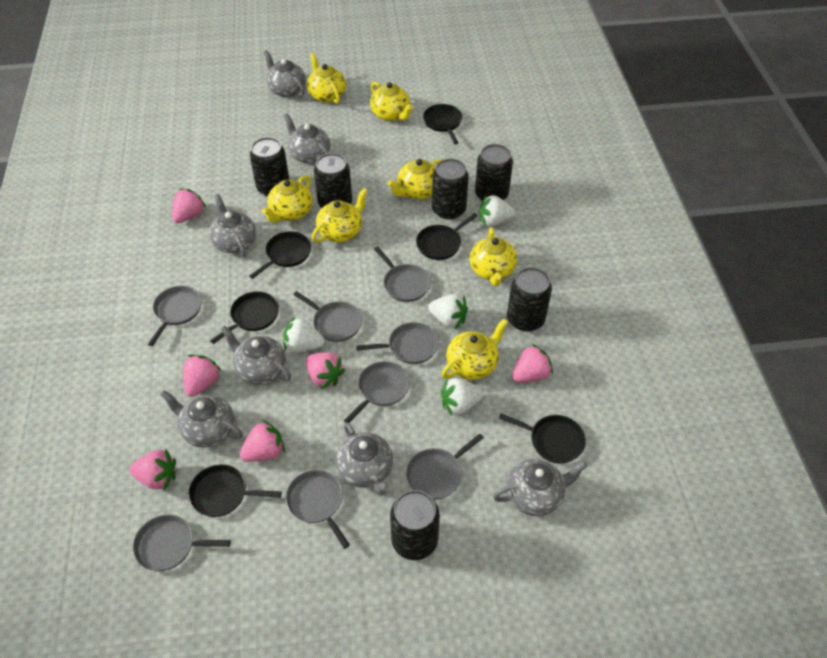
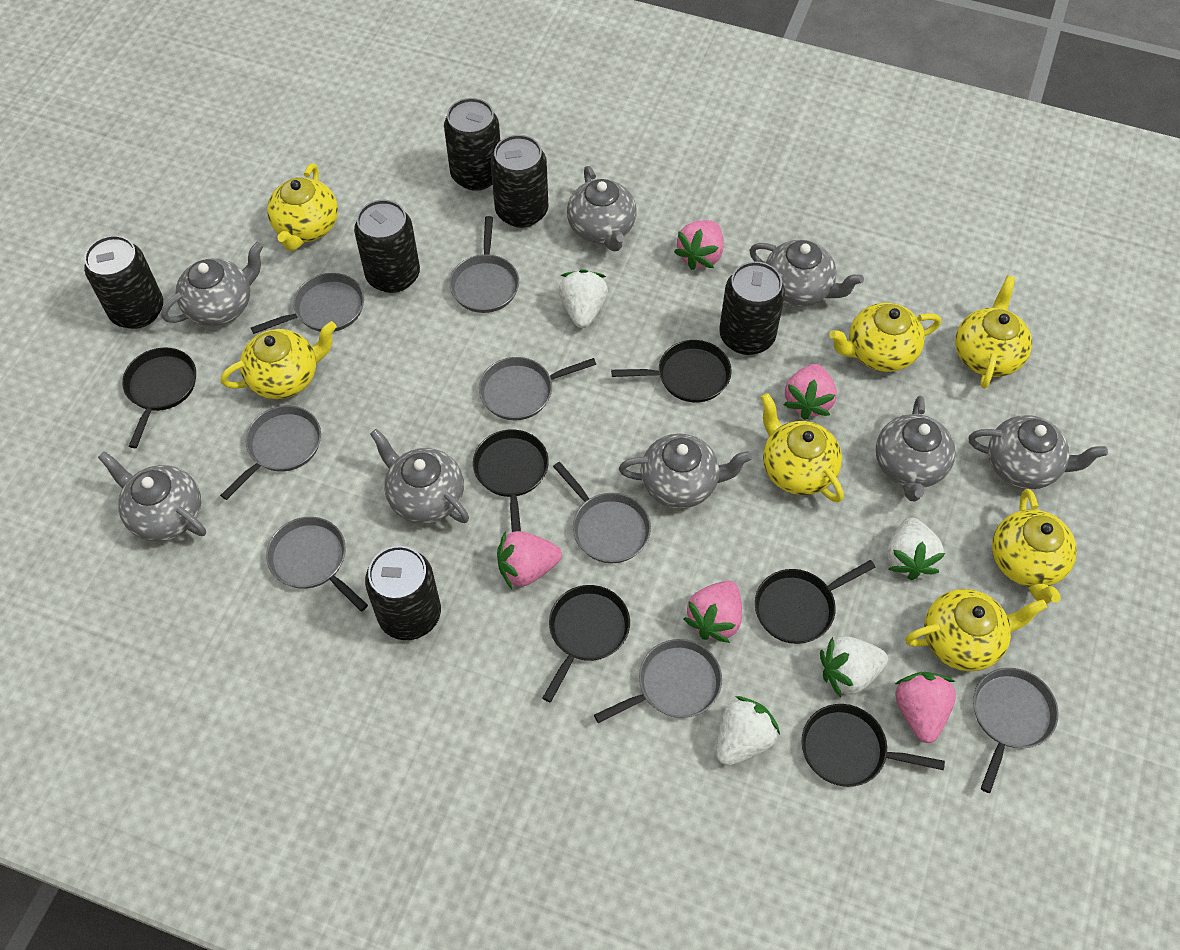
grey teapot: 7 -> 8
pink strawberry: 6 -> 5

